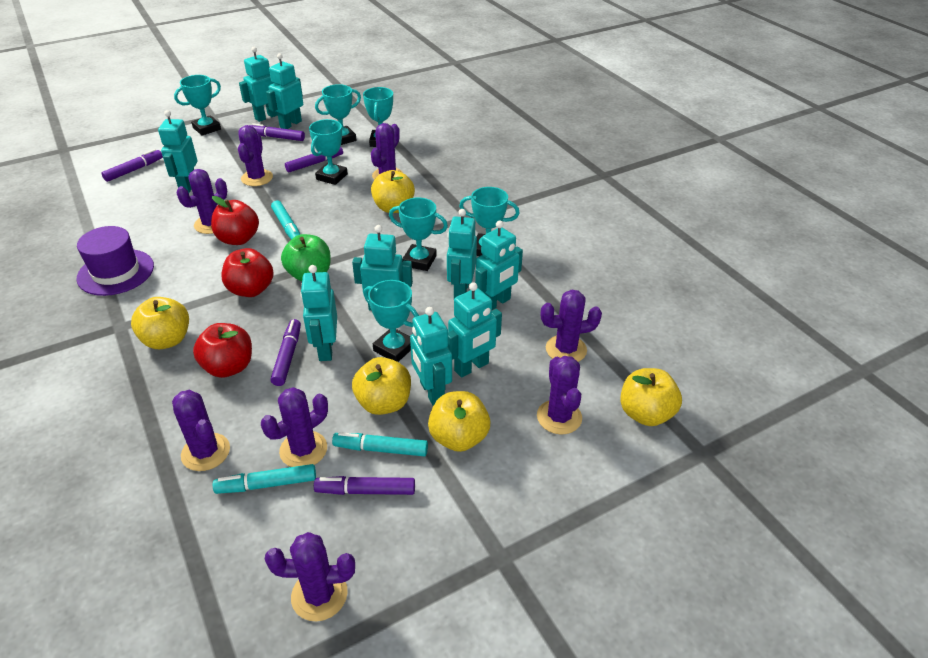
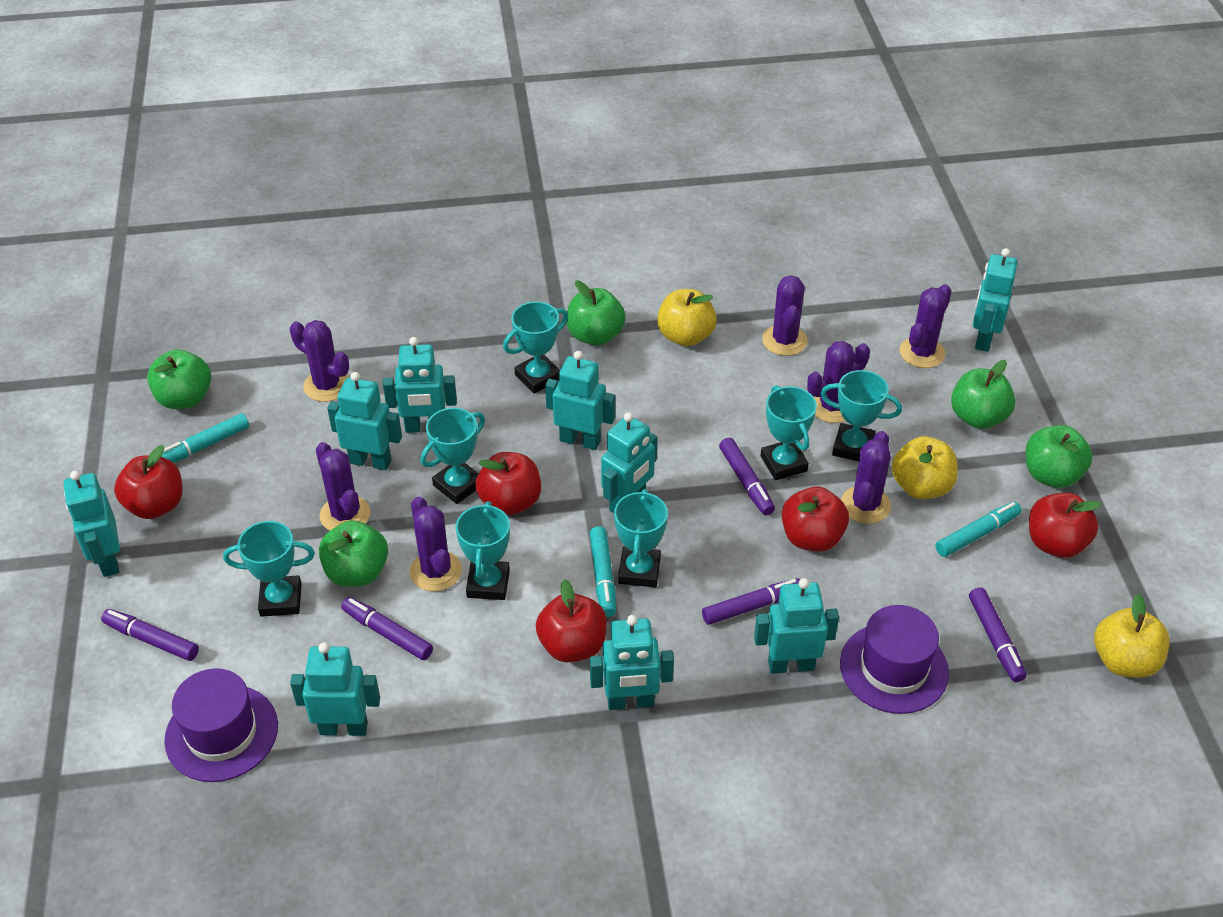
green apple: 1 -> 5
purple cactus: 8 -> 7
purple hat: 1 -> 2
red apple: 3 -> 5
yellow apple: 5 -> 3

